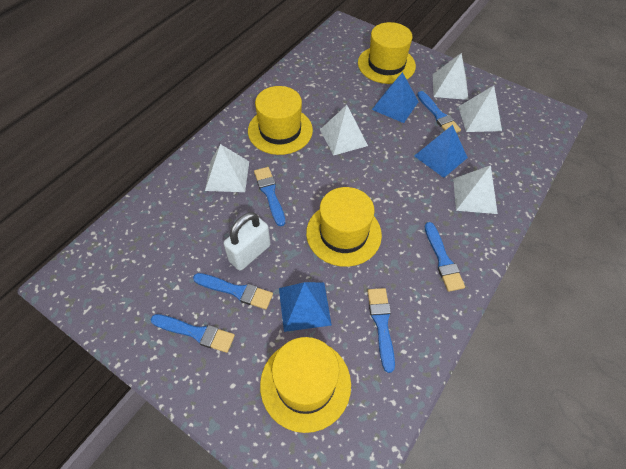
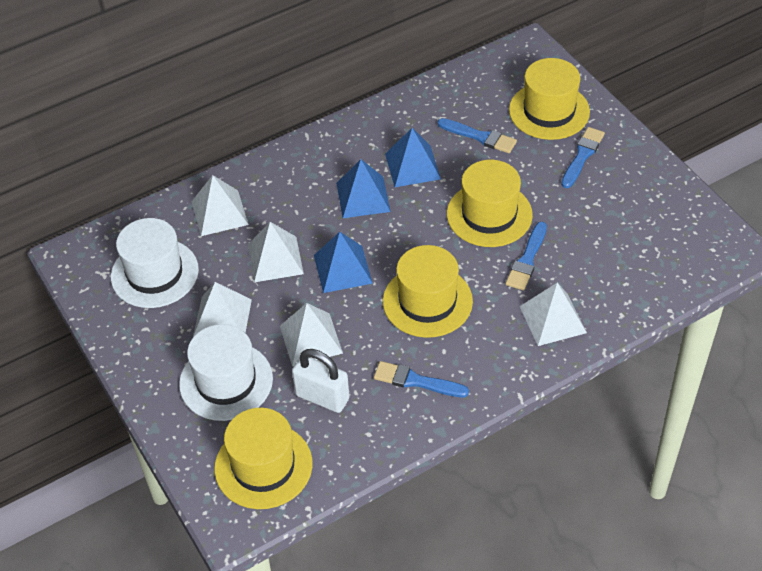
blue brush: 6 -> 4
white hat: 0 -> 2

